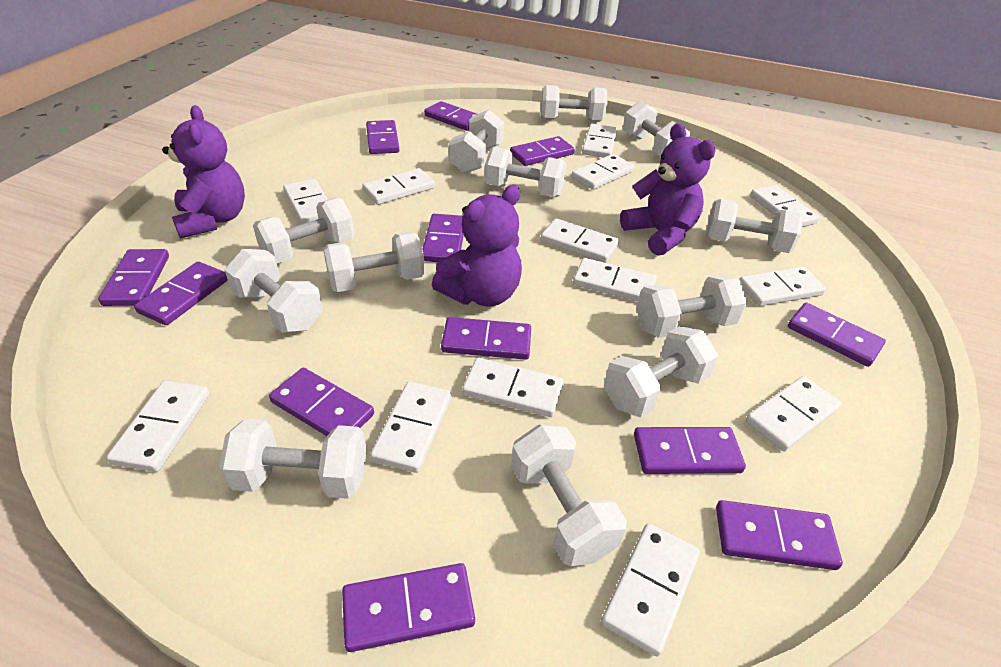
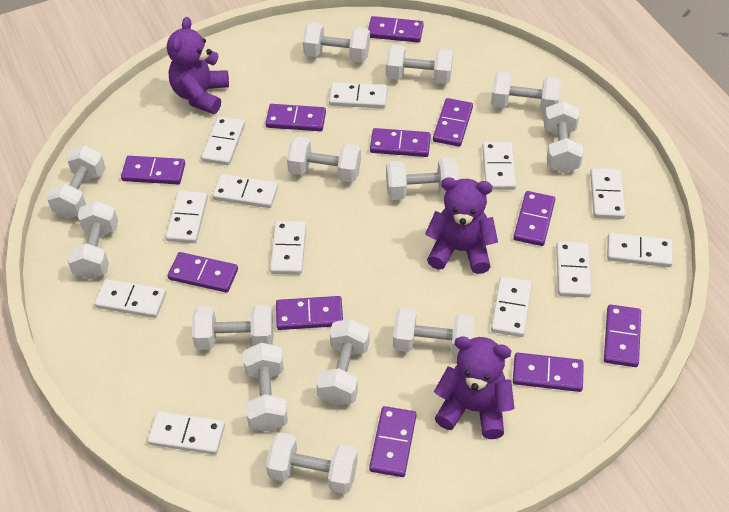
purple domino: 12 -> 11
white domino: 13 -> 12
white dumbbell: 12 -> 13

